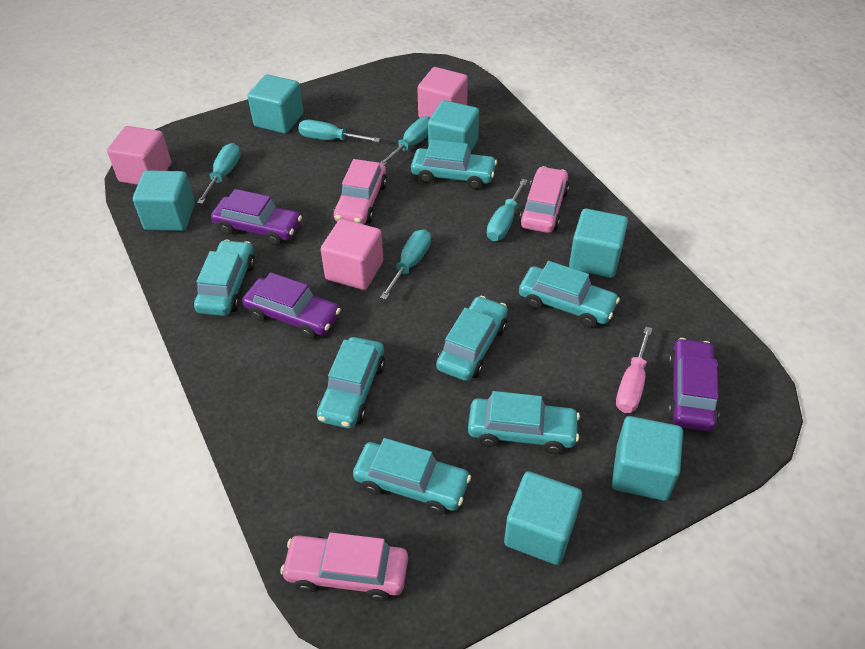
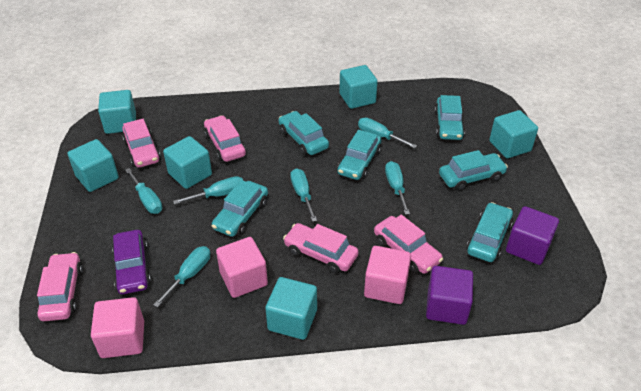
pink car: 3 -> 5
pink screwdriver: 1 -> 0
purple car: 3 -> 1
purple cube: 0 -> 2
turquoise car: 7 -> 6
turquoise screwdriver: 5 -> 6

